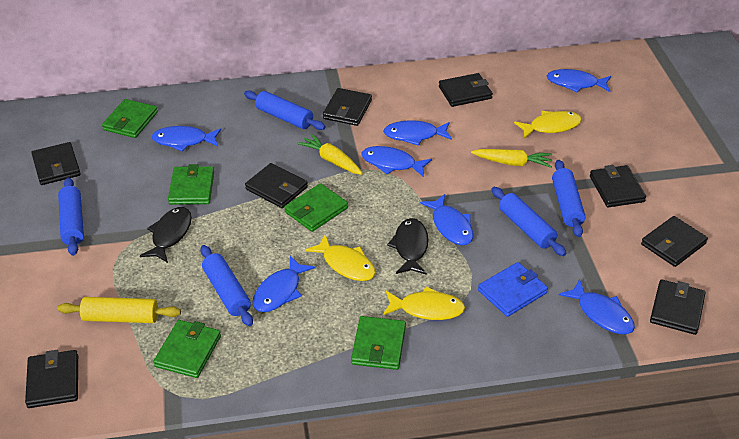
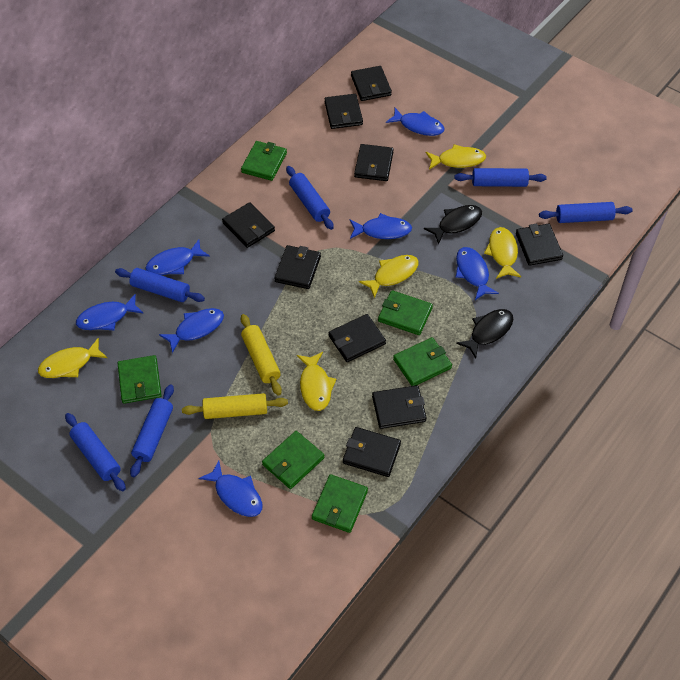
black wallet: 8 -> 9
blue rolling pin: 5 -> 6
blue wallet: 1 -> 0
green wallet: 5 -> 6
yellow carrot: 2 -> 0
yellow fish: 3 -> 5
yellow rolling pin: 1 -> 2

